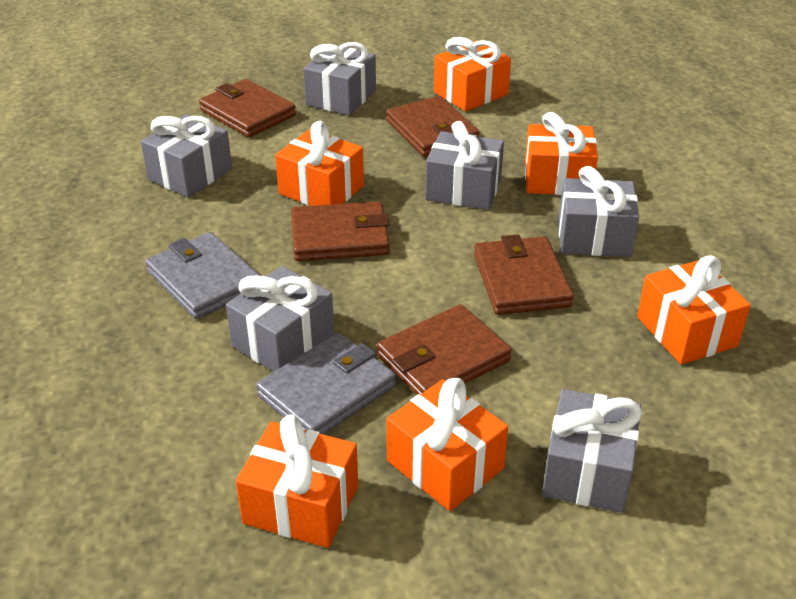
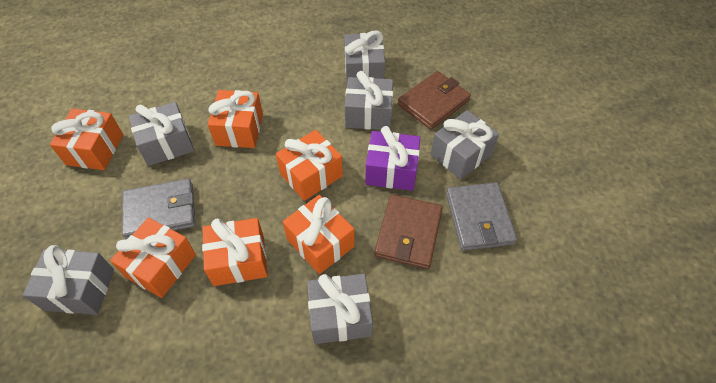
brown wallet: 5 -> 2
purple gift: 0 -> 1

